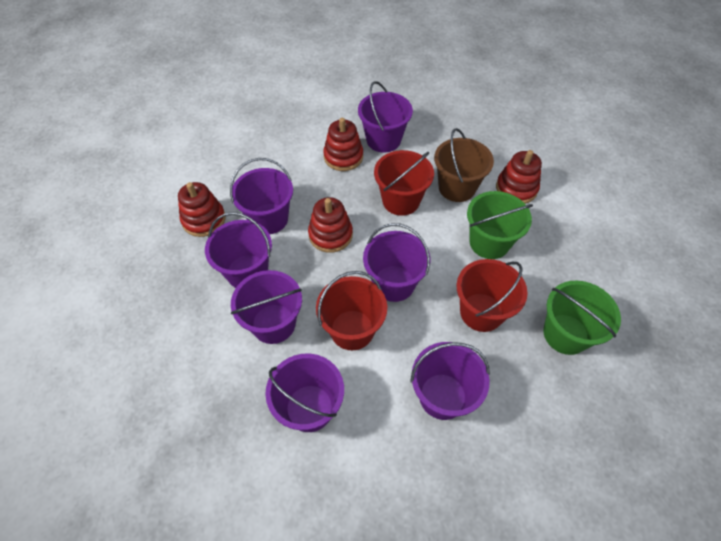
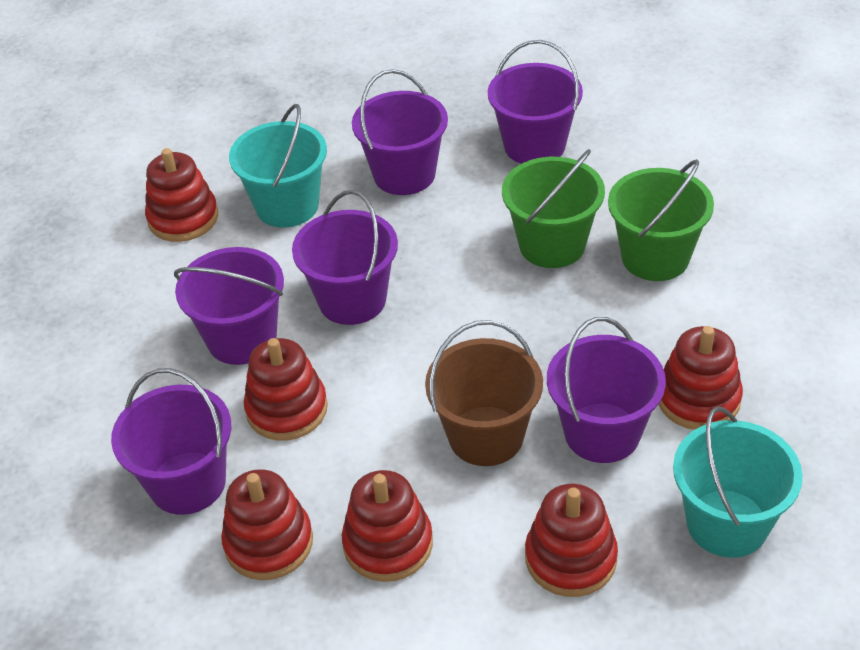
purple bucket: 7 -> 6
red bucket: 3 -> 0
red stacking toy: 4 -> 6
turquoise bucket: 0 -> 2

